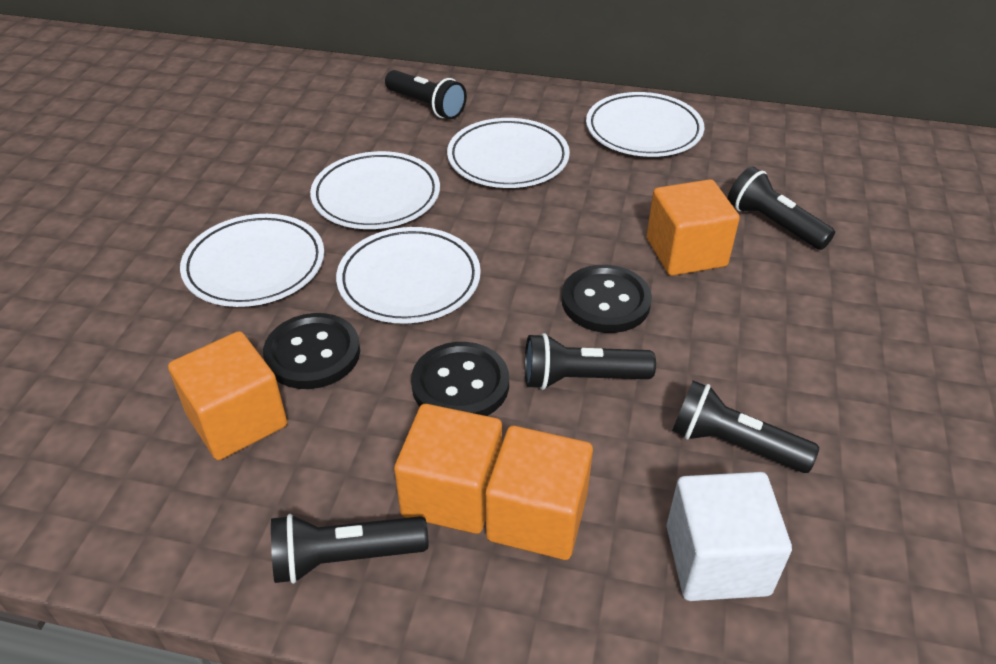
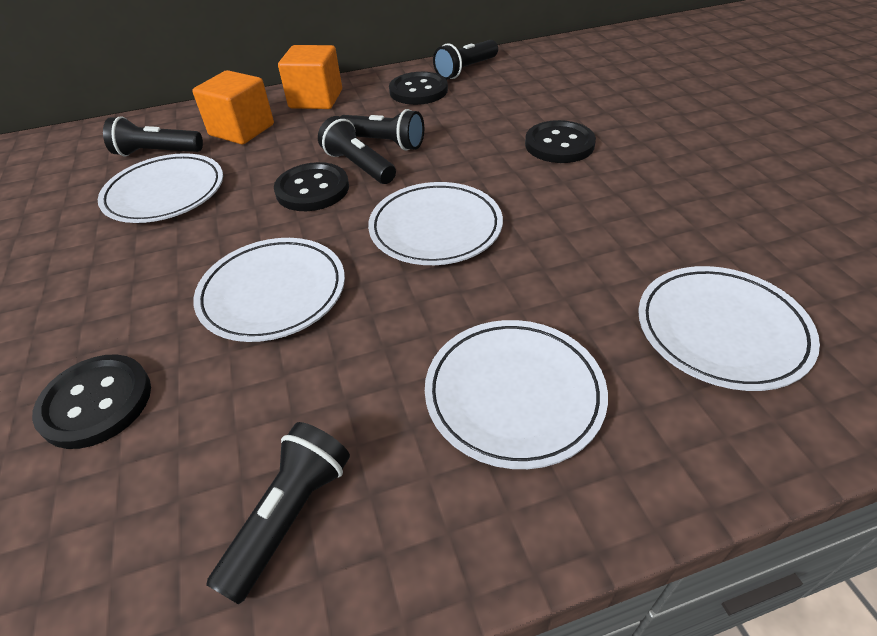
black button: 3 -> 4
orange cube: 4 -> 2
white cube: 1 -> 0

